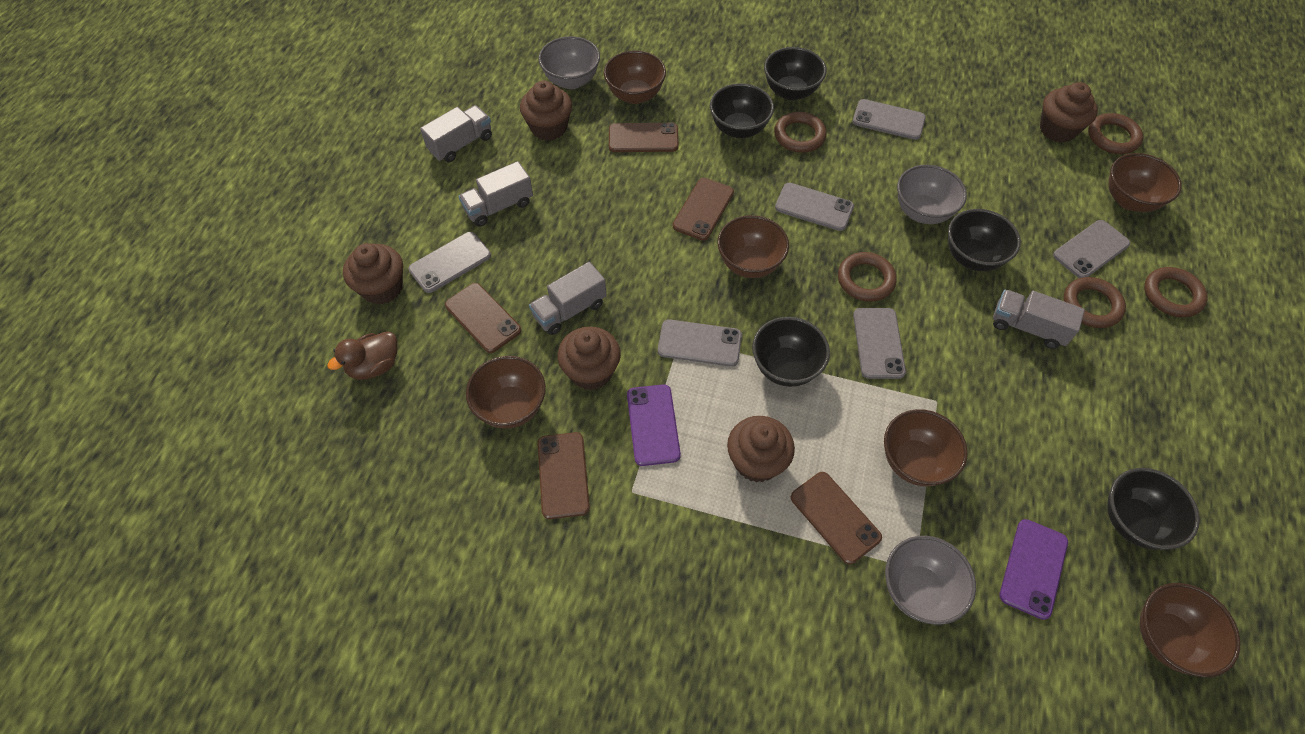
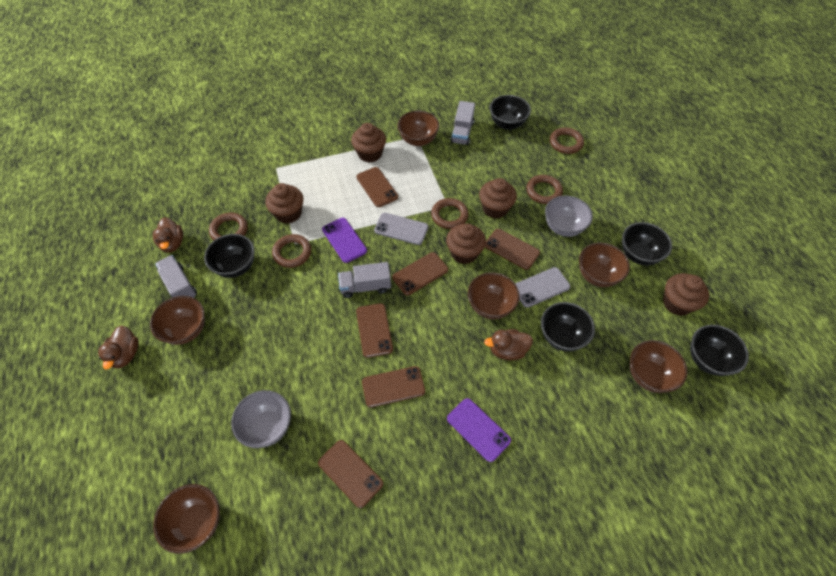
brown duck: 1 -> 3
brown phone: 5 -> 6
grey bowl: 3 -> 2
grey phone: 6 -> 2
grey truck: 4 -> 3

